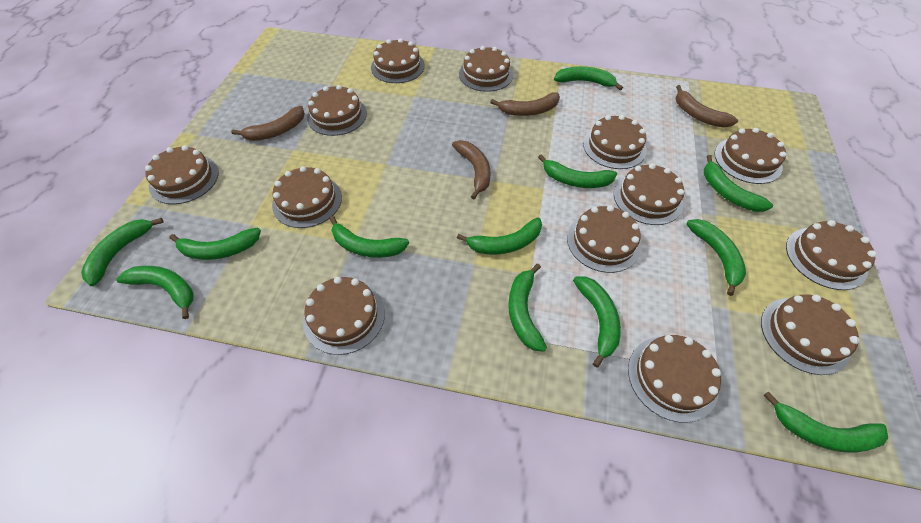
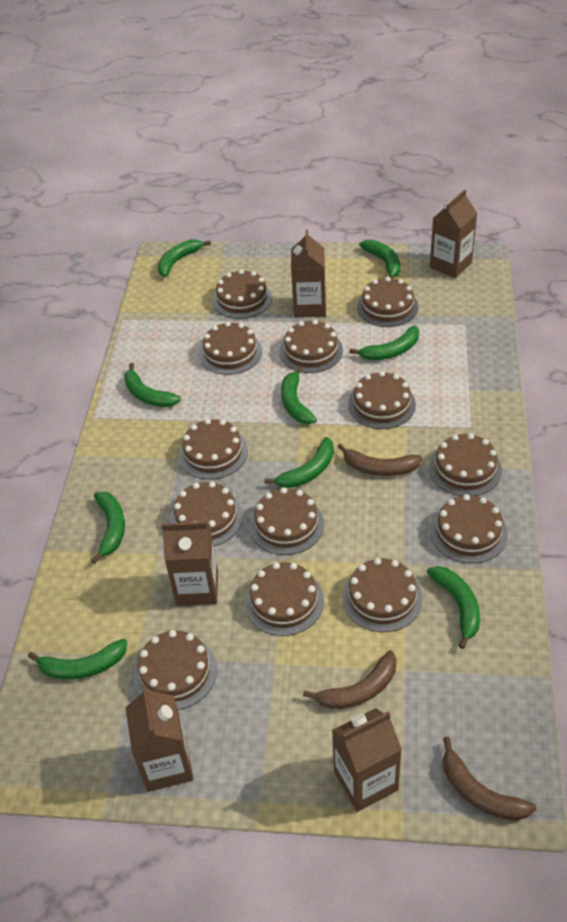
brown banana: 4 -> 3
brown carton: 0 -> 5
green banana: 12 -> 9

